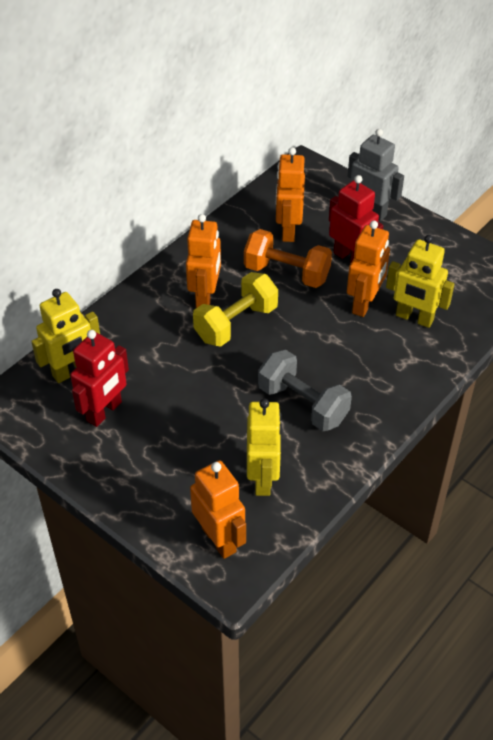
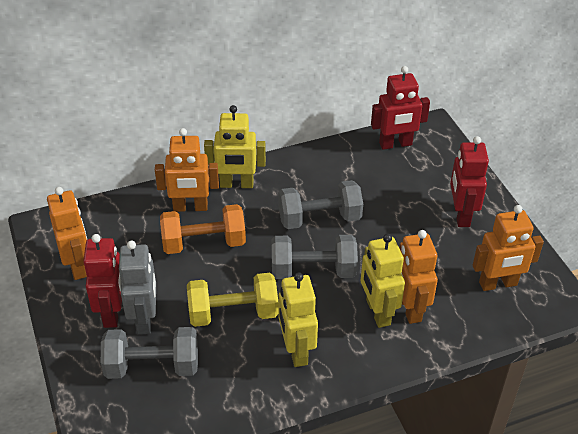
grey dumbbell: 1 -> 3
red robot: 2 -> 3

